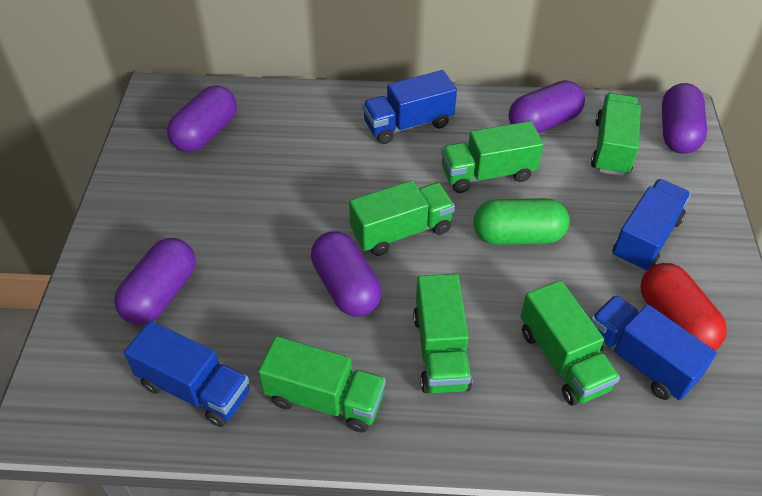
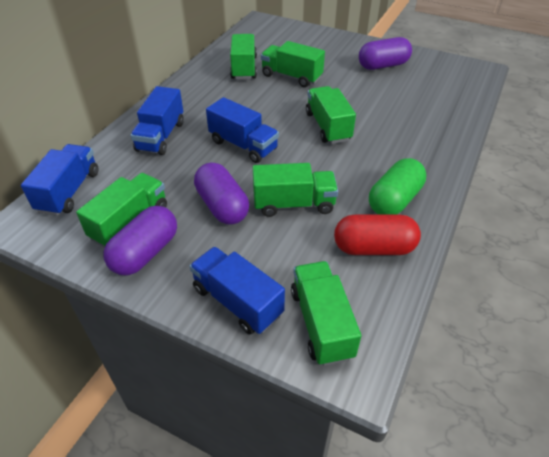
purple capsule: 5 -> 3

